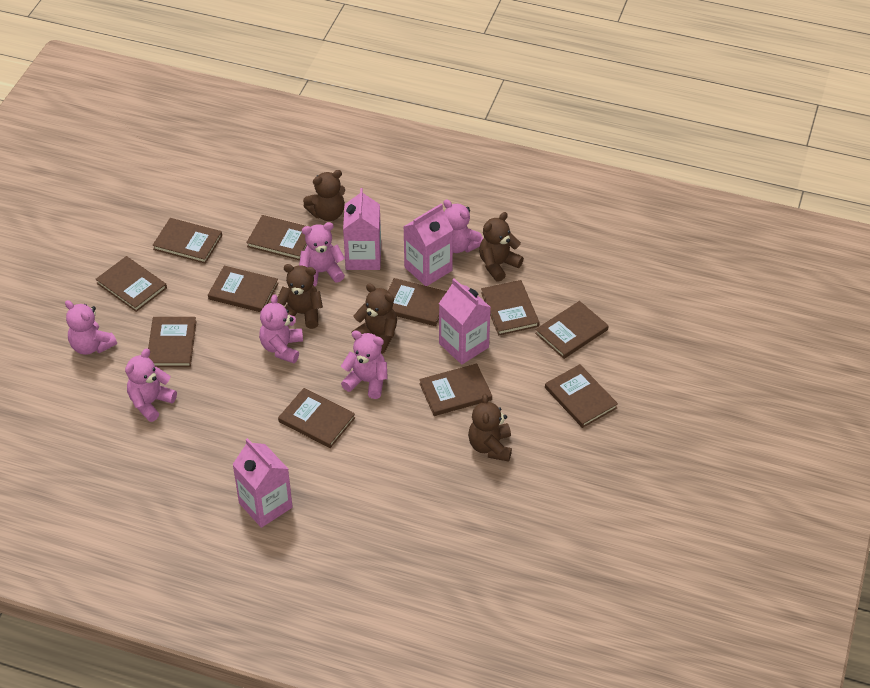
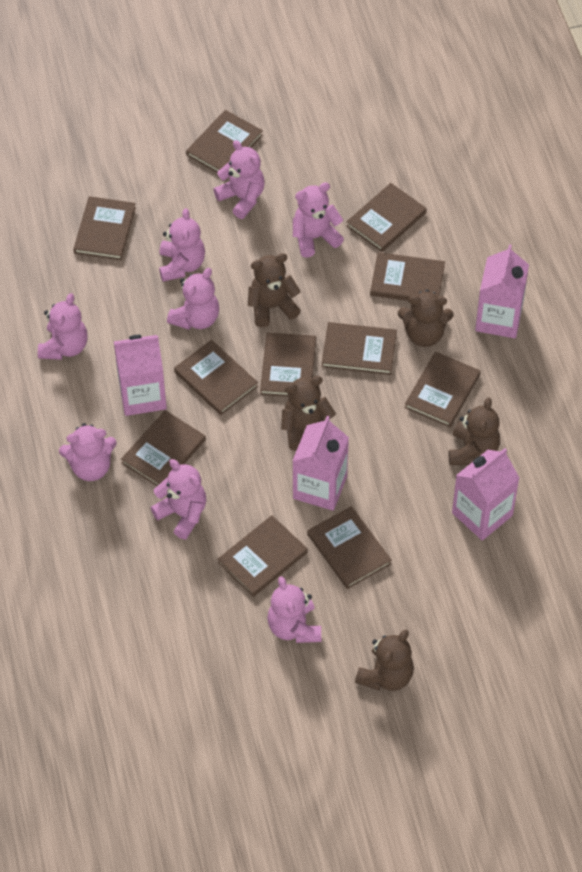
pink teddy bear: 6 -> 8

